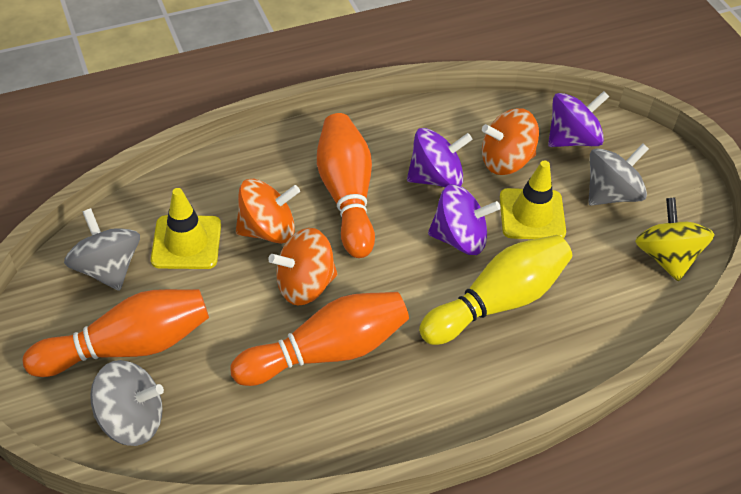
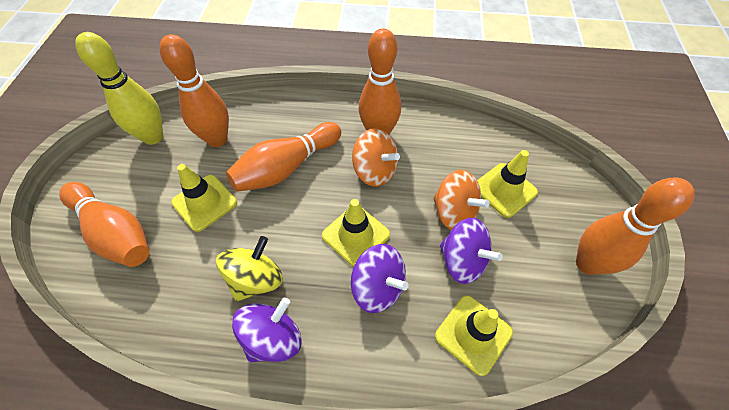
grey spinning top: 3 -> 0
orange bowling pin: 3 -> 5
orange spinning top: 3 -> 2
yellow traffic cone: 2 -> 4

